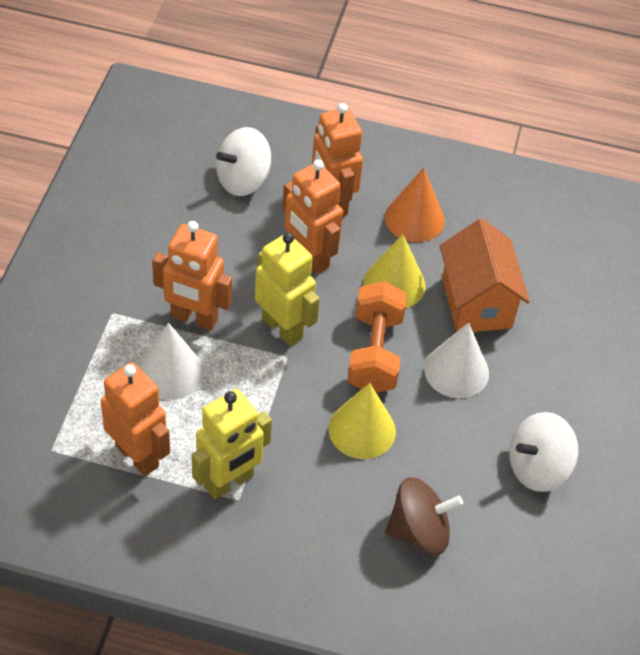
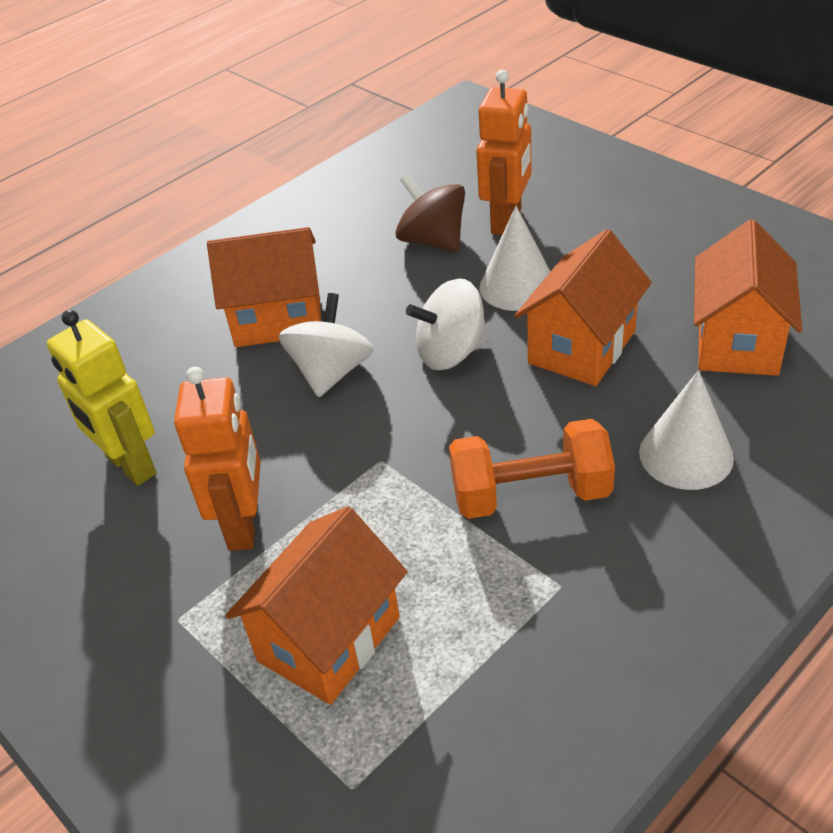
orange cone: 1 -> 0
orange house: 1 -> 4
orange robot: 4 -> 2
yellow cone: 2 -> 0
yellow robot: 2 -> 1

